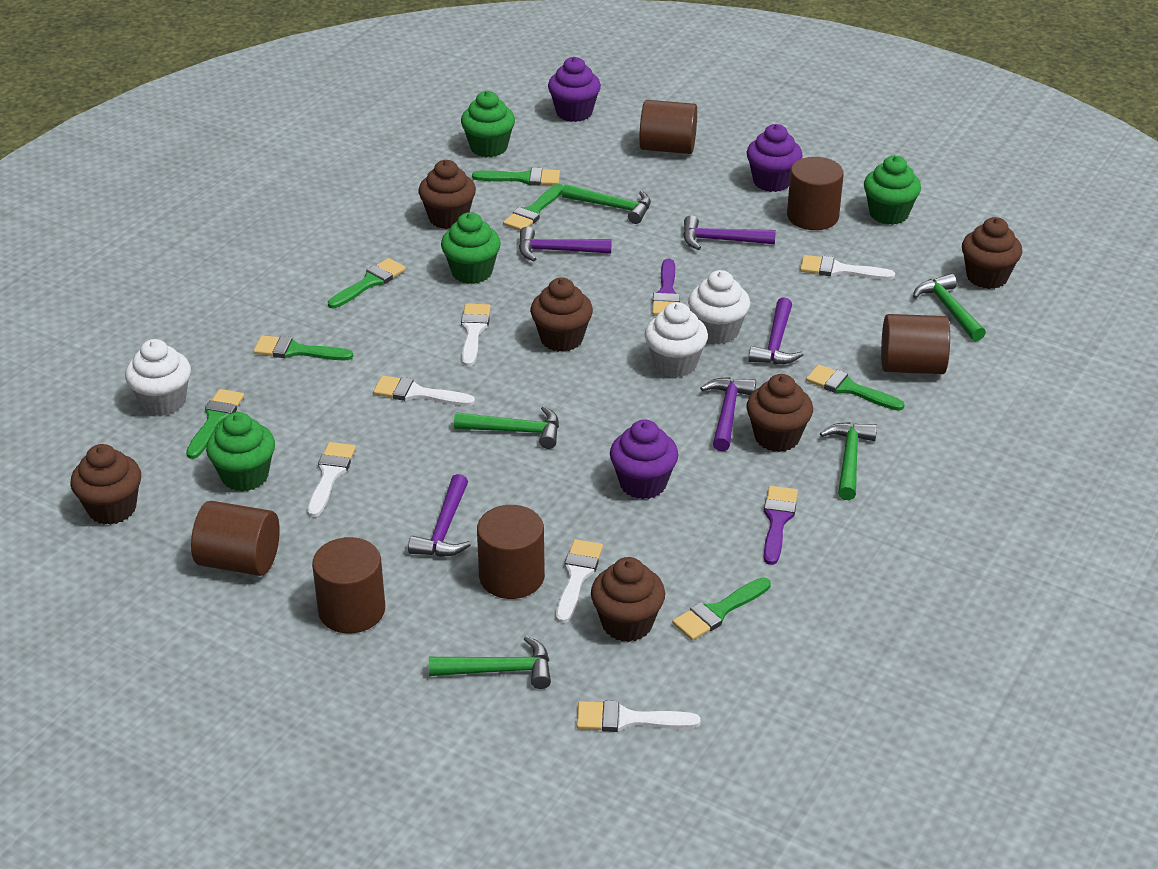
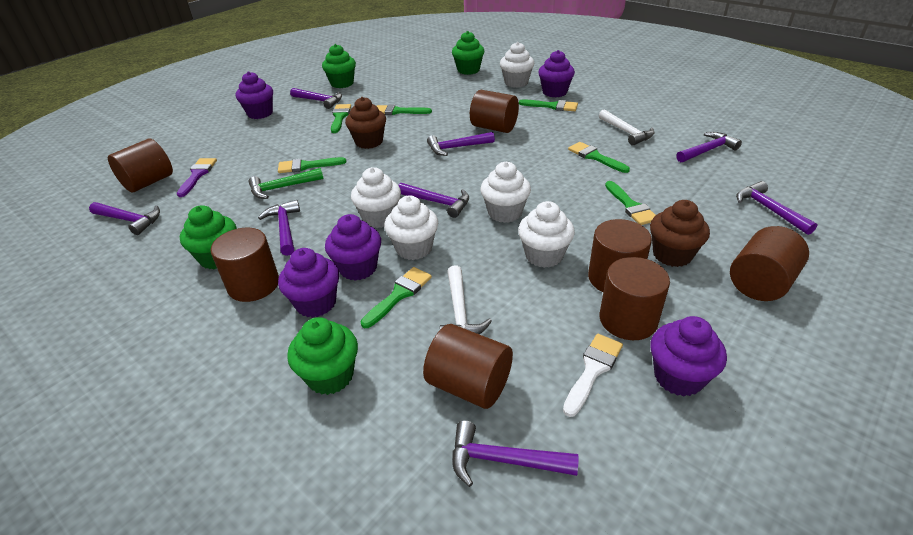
brown cupcake: 6 -> 2
brown cylinder: 6 -> 7
green hammer: 5 -> 1
purple brush: 2 -> 1
purple cupcake: 3 -> 5
purple hammer: 5 -> 8
white brush: 6 -> 1
white cupcake: 3 -> 5
white hammer: 0 -> 2

